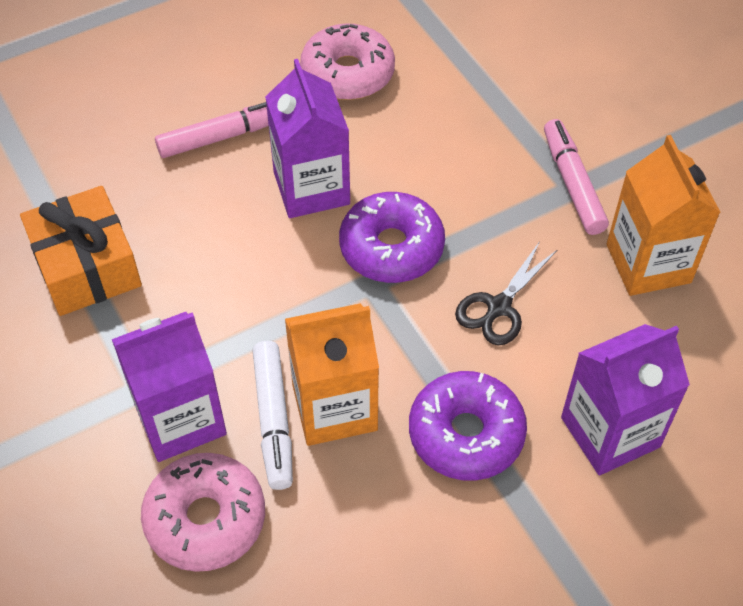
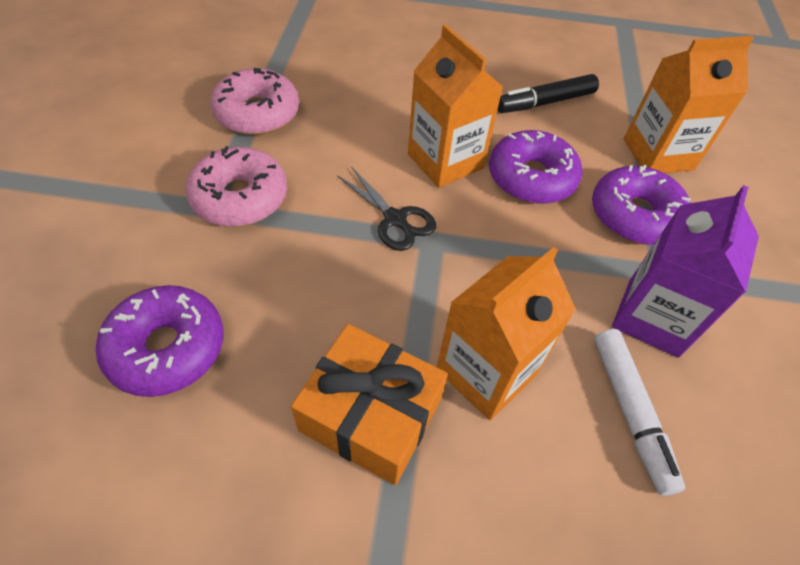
black marker: 0 -> 1
orange carton: 2 -> 3
pink marker: 2 -> 0
purple carton: 3 -> 1
purple donut: 2 -> 3

